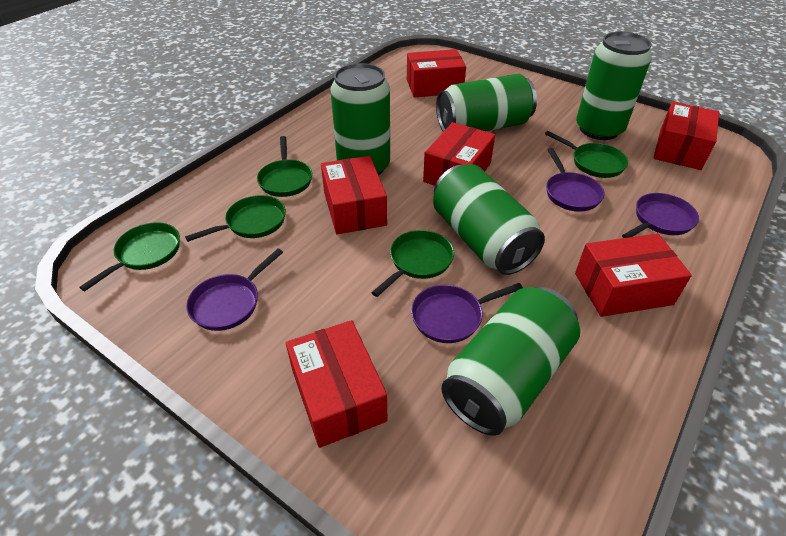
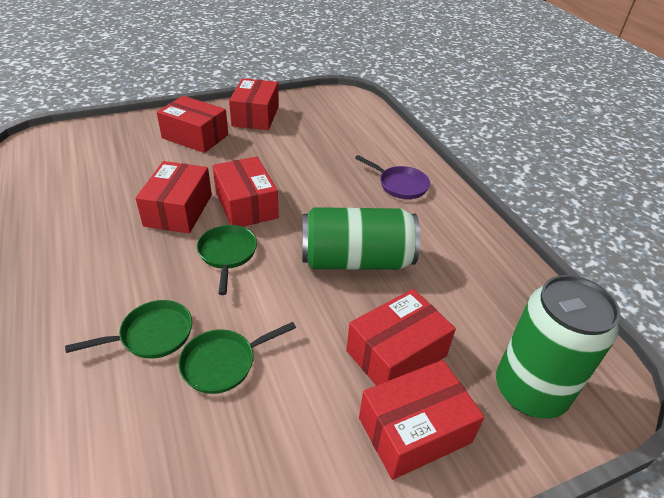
green can: 5 -> 2
green pan: 5 -> 3
purple pan: 4 -> 1

